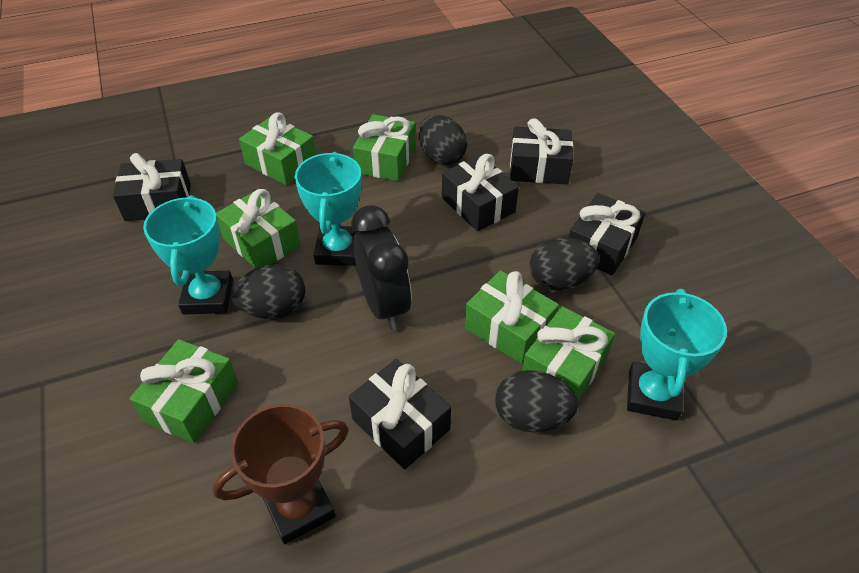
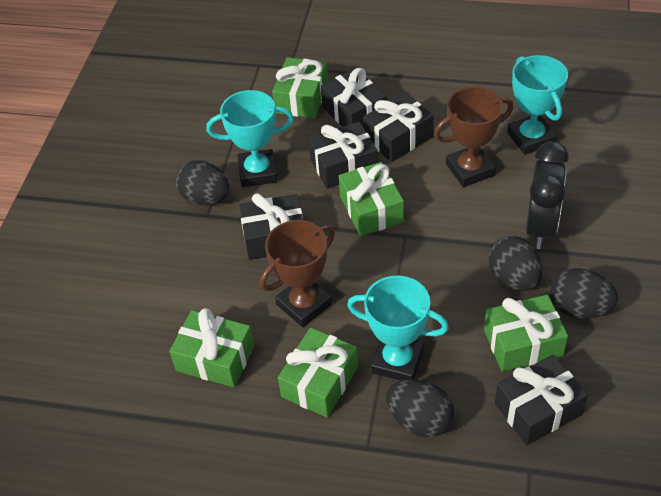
brown trophy: 1 -> 2
green gift: 6 -> 5

